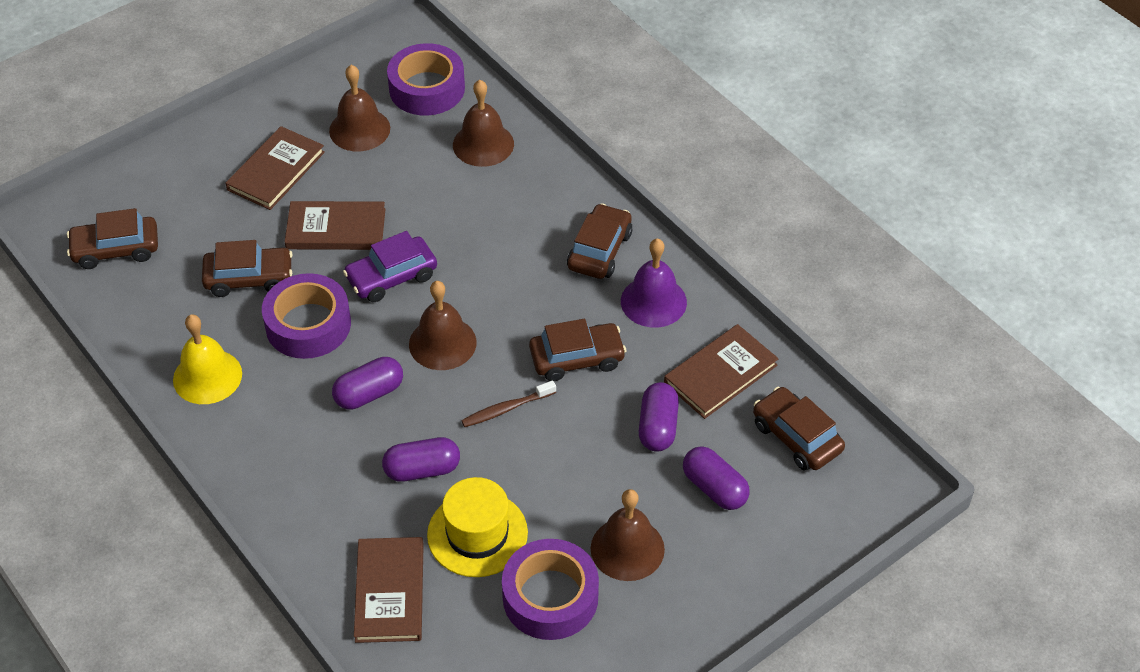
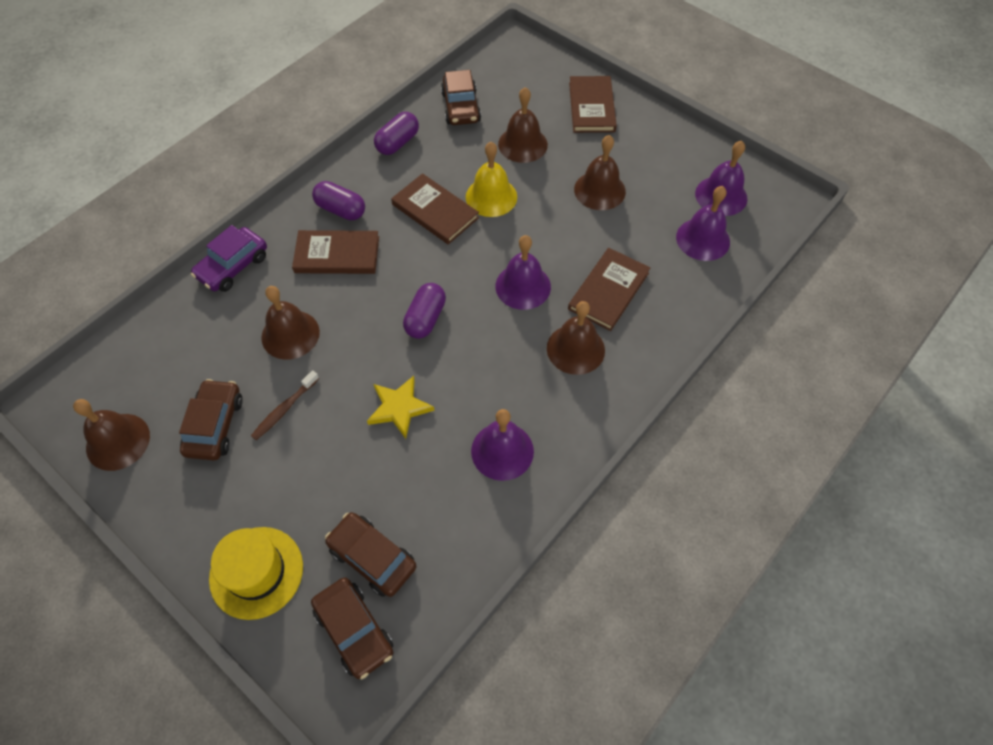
brown bell: 4 -> 5
brown car: 5 -> 4
purple bell: 1 -> 4
purple capsule: 4 -> 3
purple tape: 3 -> 0
yellow star: 0 -> 1

